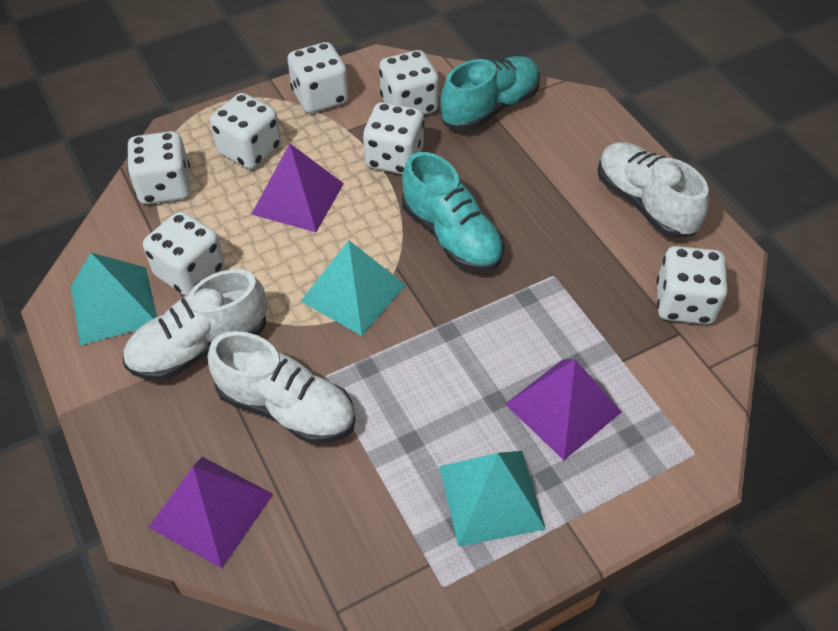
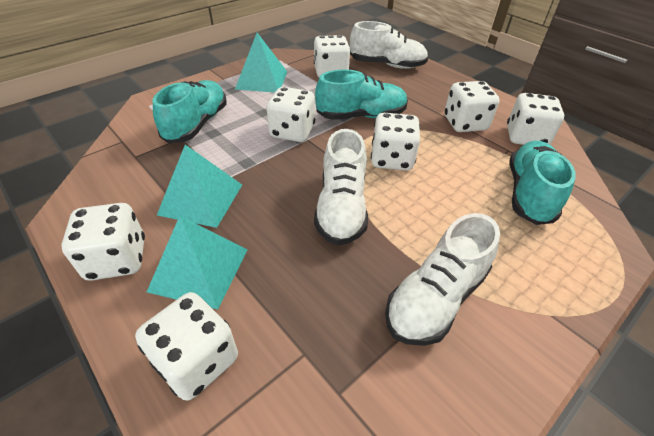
purple pyramid: 3 -> 0
turquoise shoe: 2 -> 3

